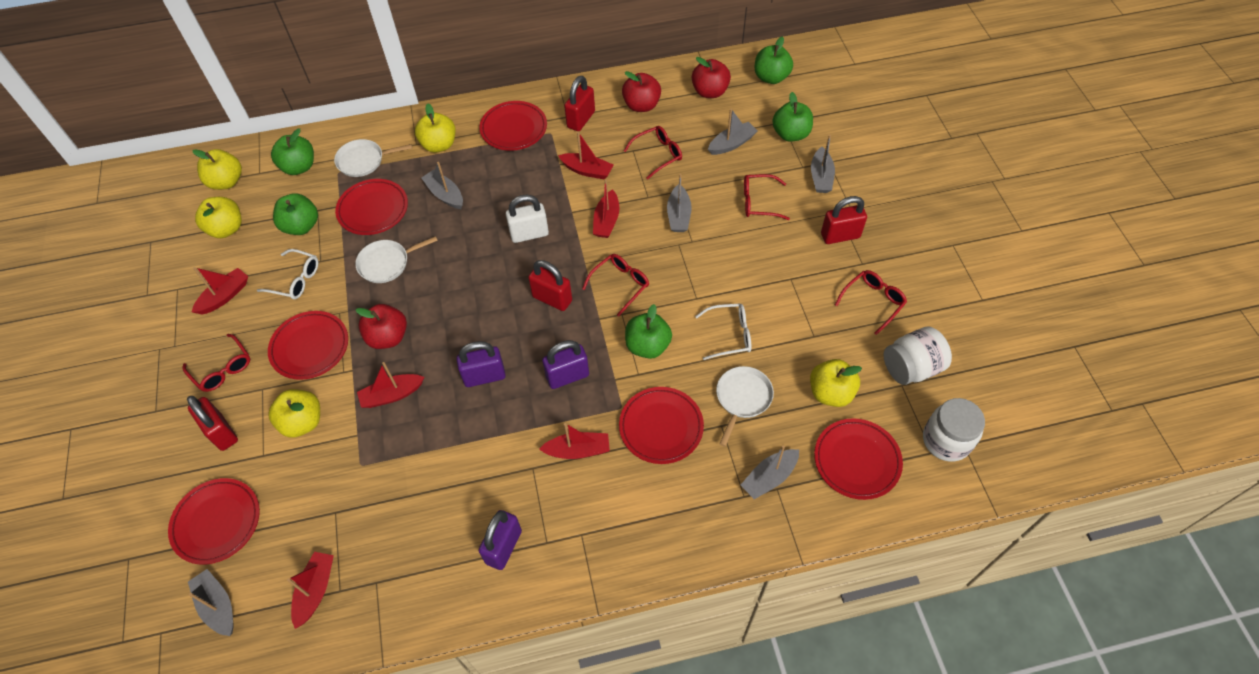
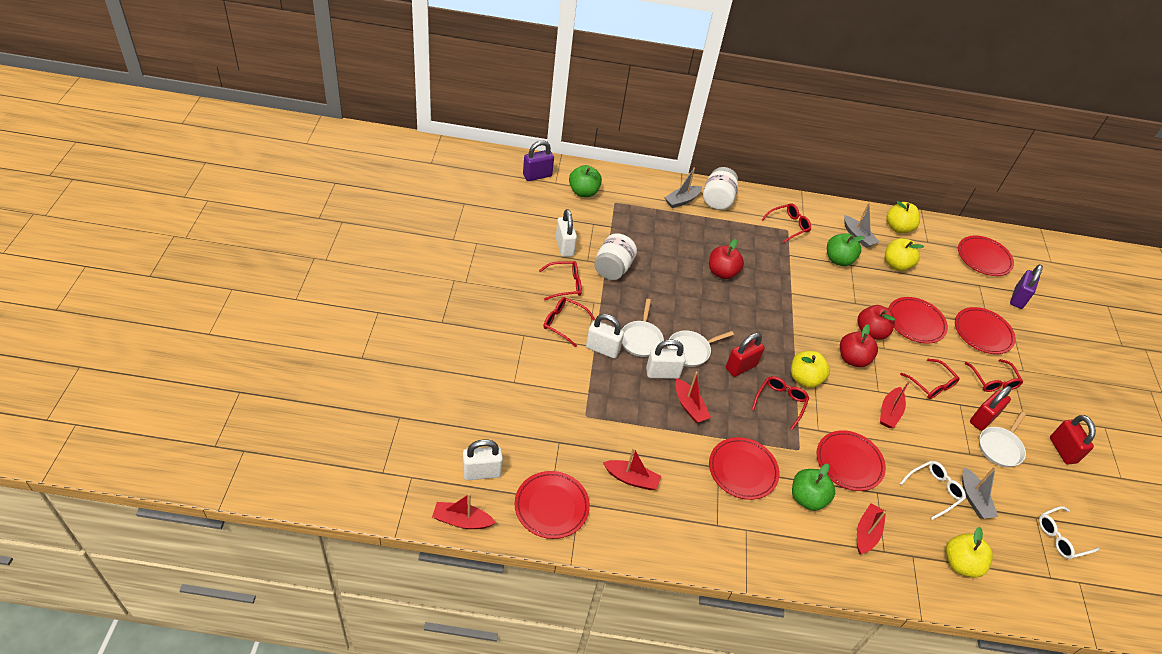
green apple: 5 -> 3
grey boat: 6 -> 3
purple padlock: 3 -> 2
red boat: 6 -> 5
red glasses: 5 -> 6
red padlock: 4 -> 3
white padlock: 1 -> 4
yellow apple: 5 -> 4

